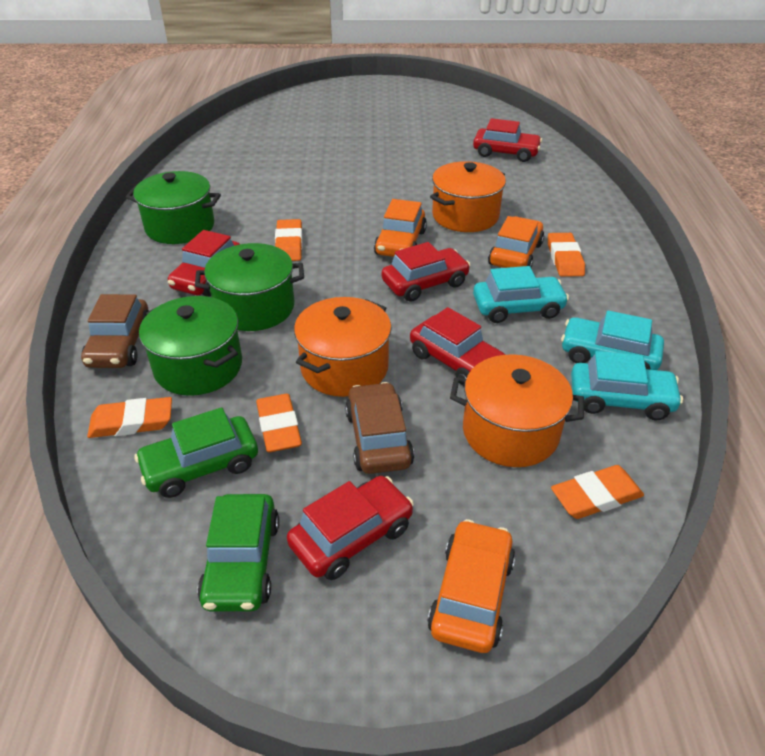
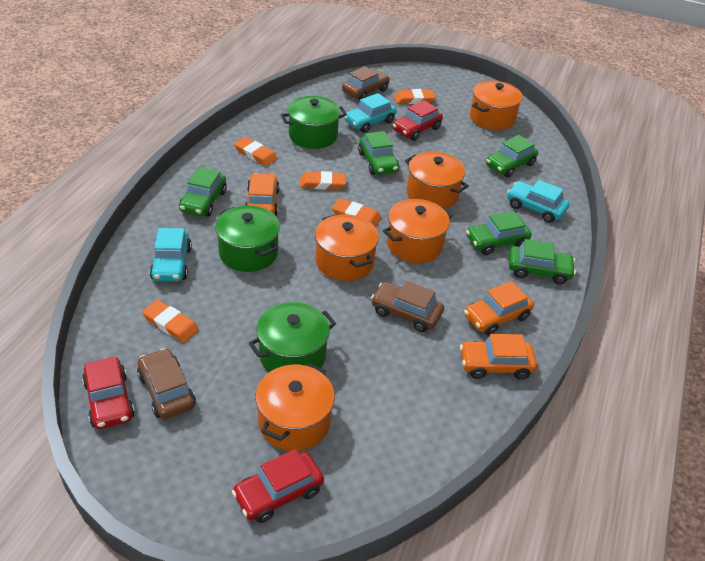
brown car: 2 -> 3
green car: 2 -> 5
orange pot: 3 -> 5
red car: 5 -> 3

